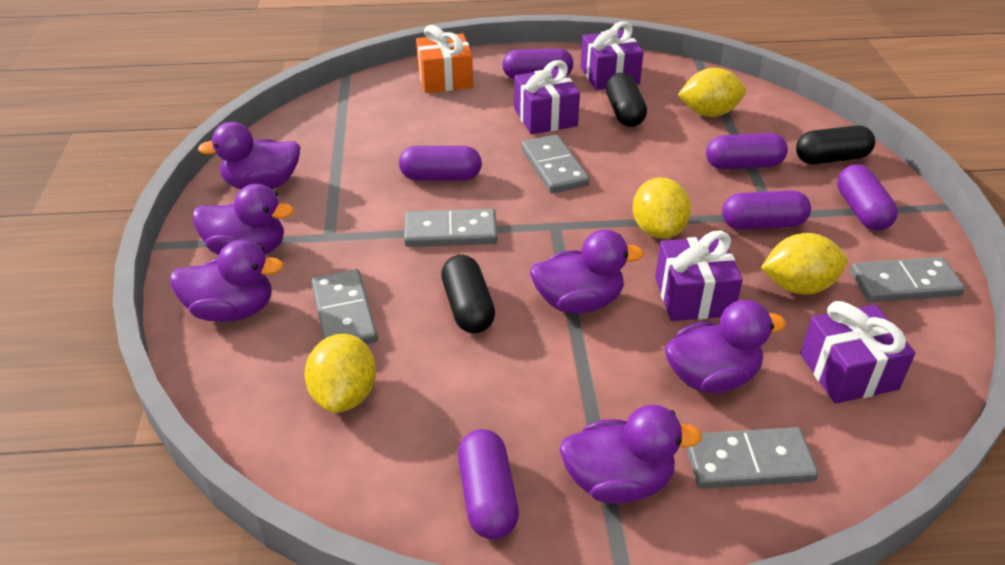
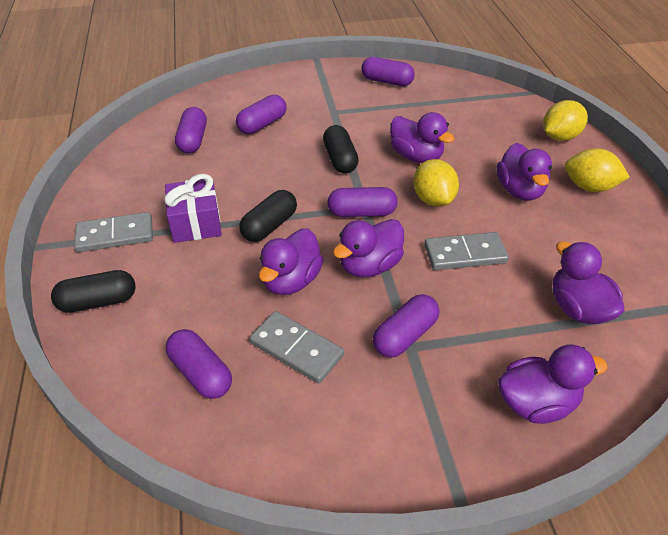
grey domino: 5 -> 3
orange gift: 1 -> 0
purple gift: 4 -> 1
yellow lemon: 4 -> 3

